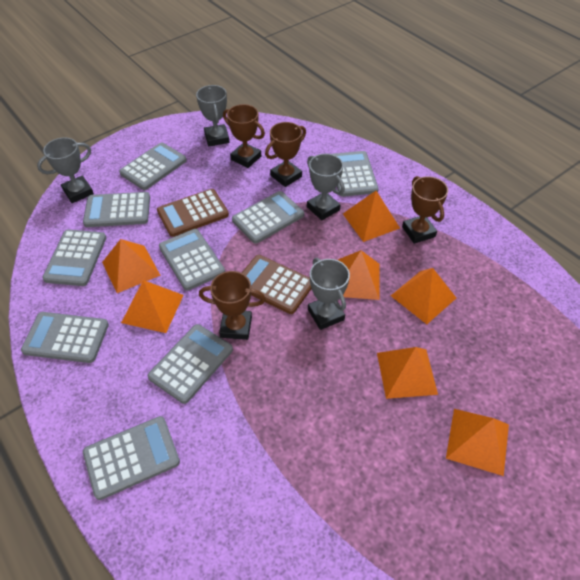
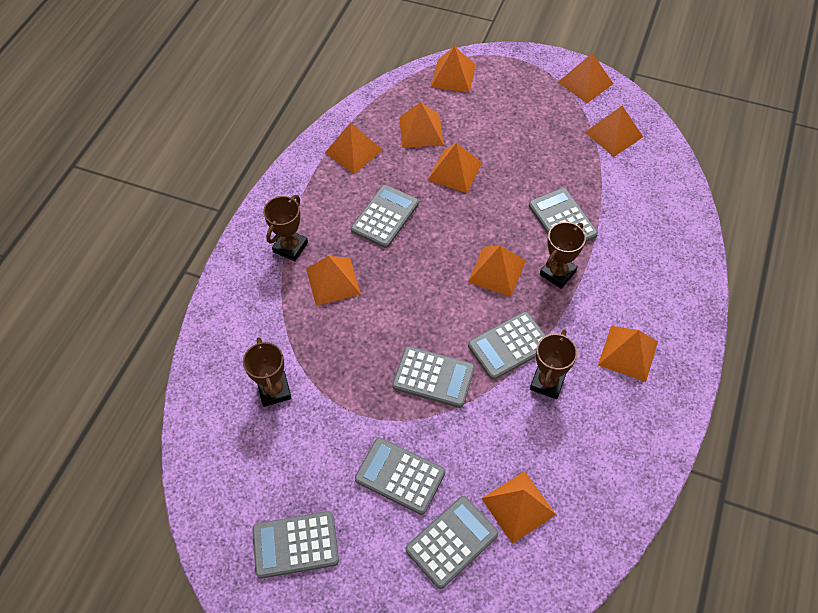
brown calculator: 2 -> 0
grey calculator: 9 -> 7
grey trophy: 4 -> 0
orange pyramid: 7 -> 10

